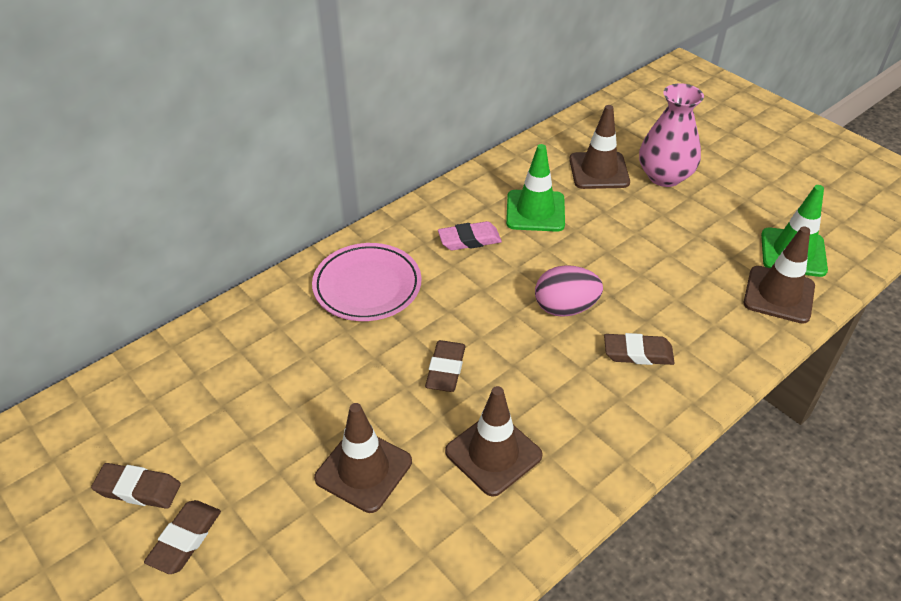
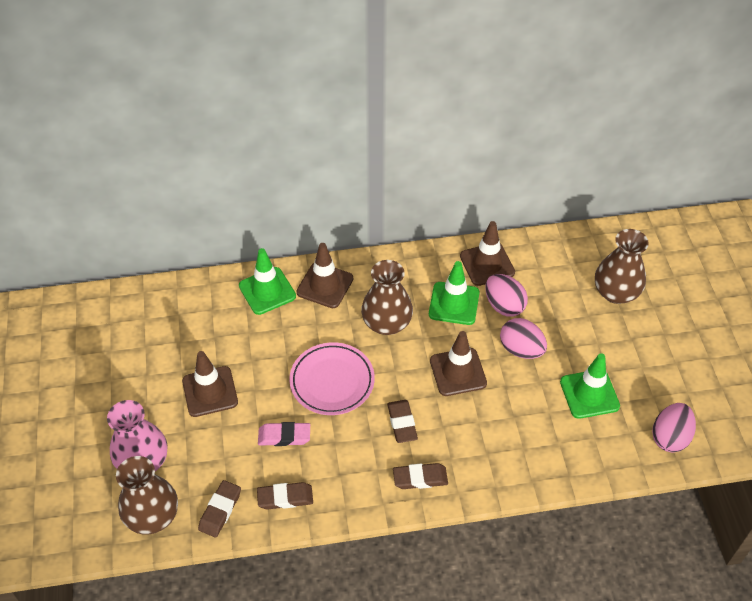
brown vase: 0 -> 3
green traffic cone: 2 -> 3
pink egg: 1 -> 3

